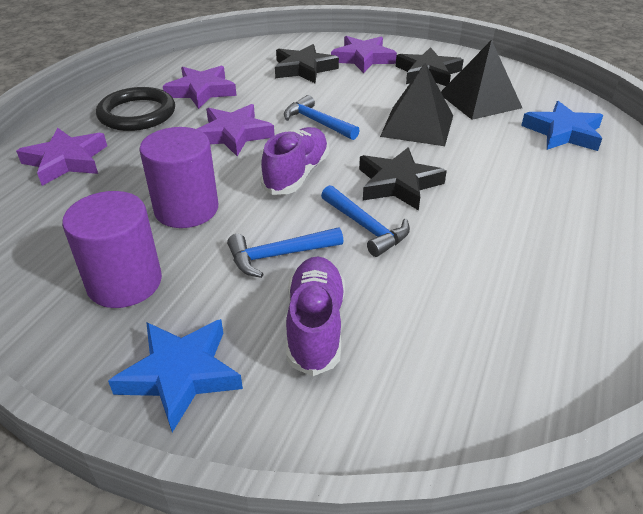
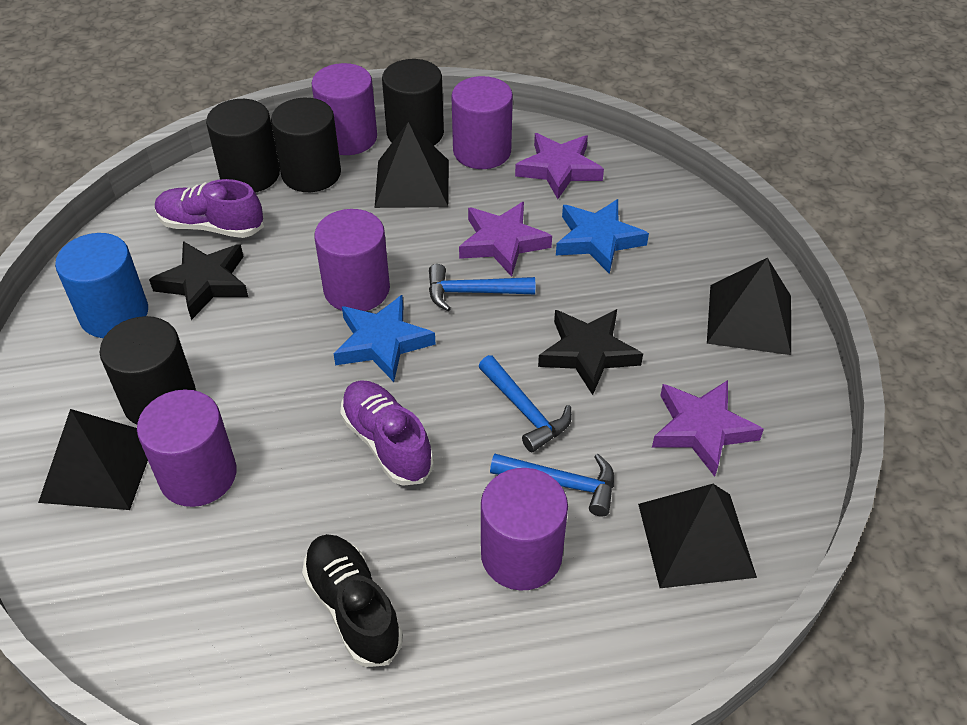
black cylinder: 0 -> 4
black pyramid: 2 -> 4
black ring: 1 -> 0
black shoe: 0 -> 1
black star: 3 -> 2
blue cylinder: 0 -> 1
purple cylinder: 2 -> 5
purple star: 4 -> 3

